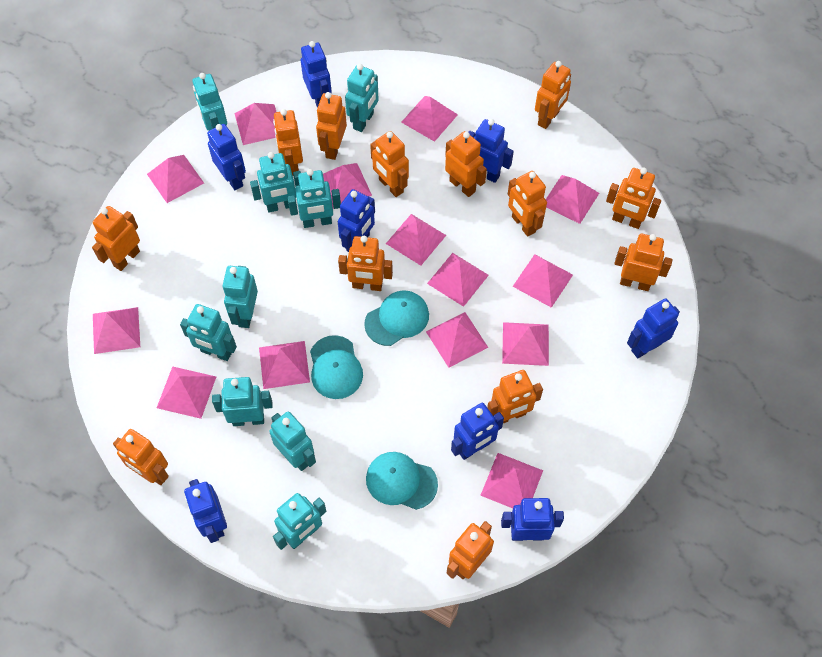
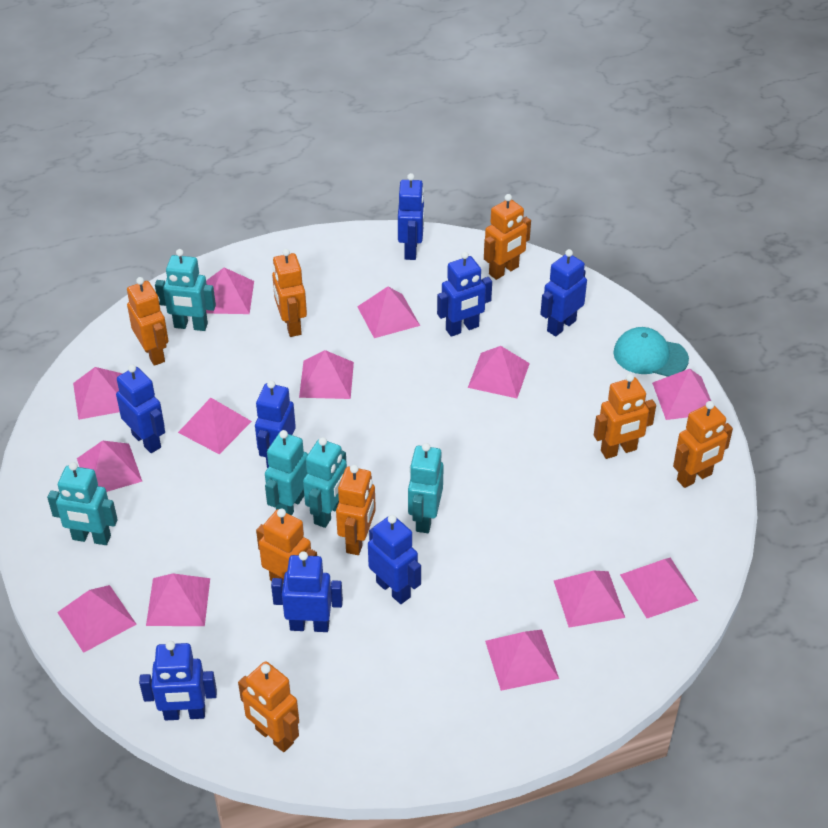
orange robot: 13 -> 8
pink pyramid: 14 -> 13
turquoise cap: 3 -> 1
turquoise robot: 9 -> 5

